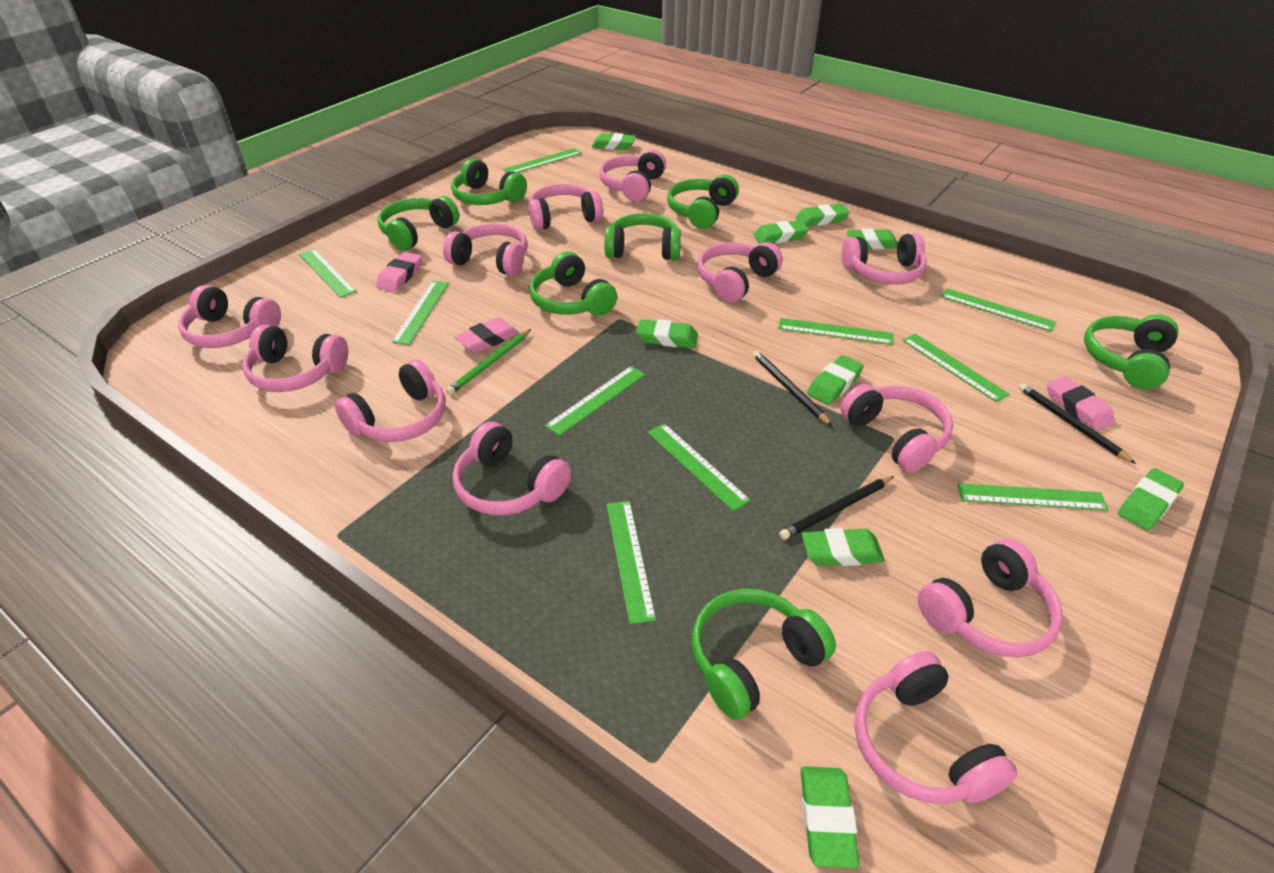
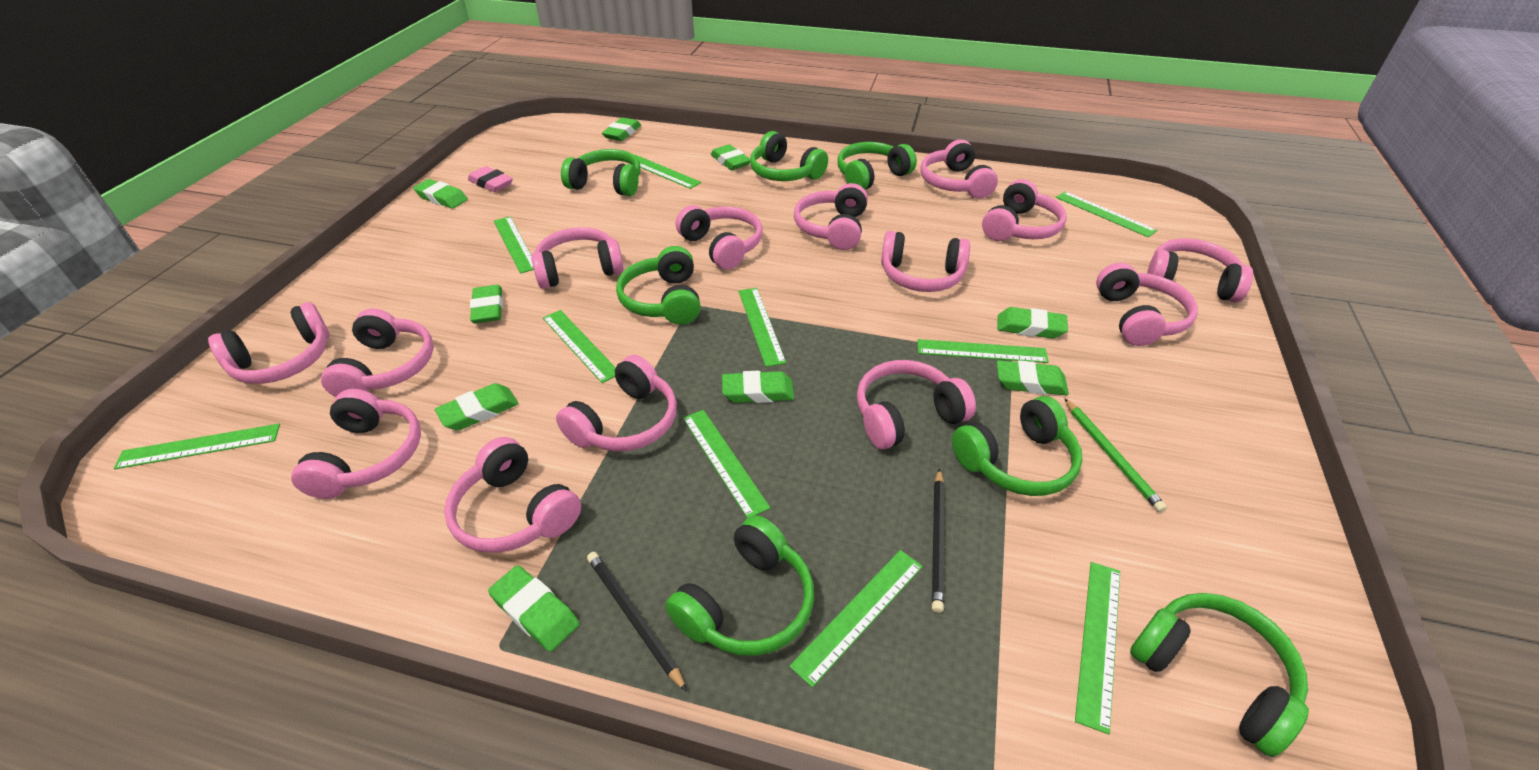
black pencil: 3 -> 2
pink eraser: 3 -> 1
pink headphones: 12 -> 14

